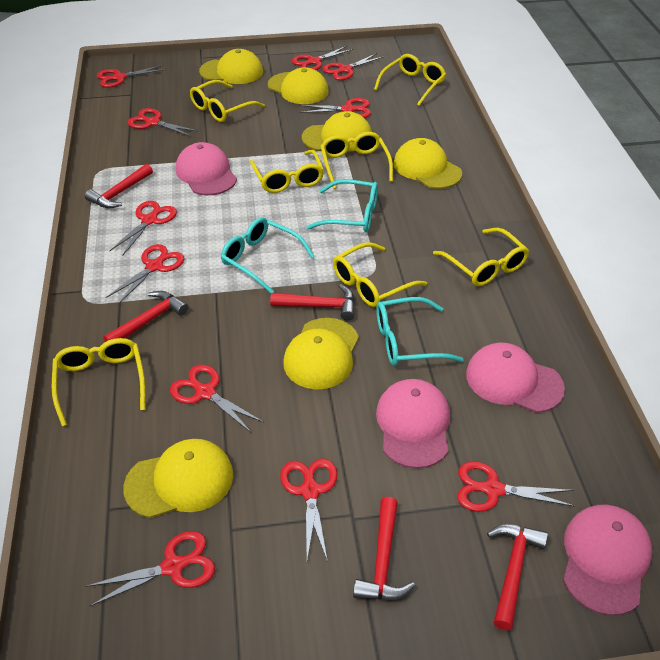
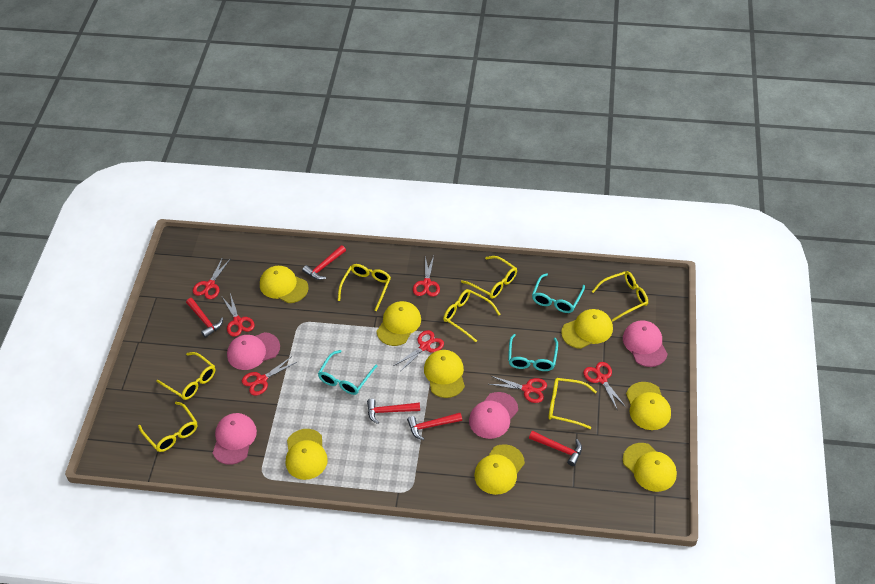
red scissors: 11 -> 7
yellow cap: 6 -> 8

